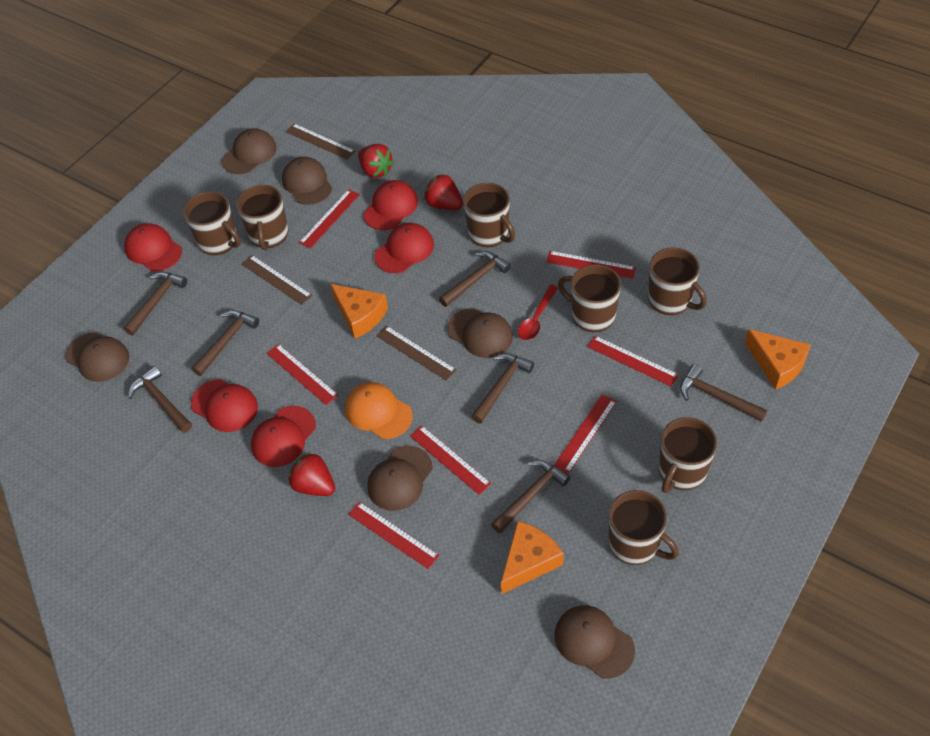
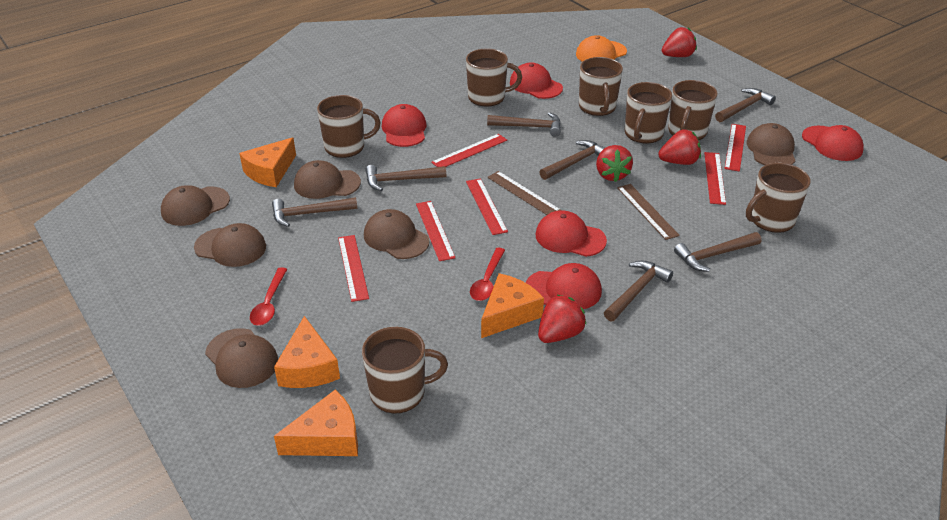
brown ruler: 3 -> 2
orange cheese: 3 -> 4
red ruler: 7 -> 6
red spoon: 1 -> 2
red strawberry: 3 -> 4

